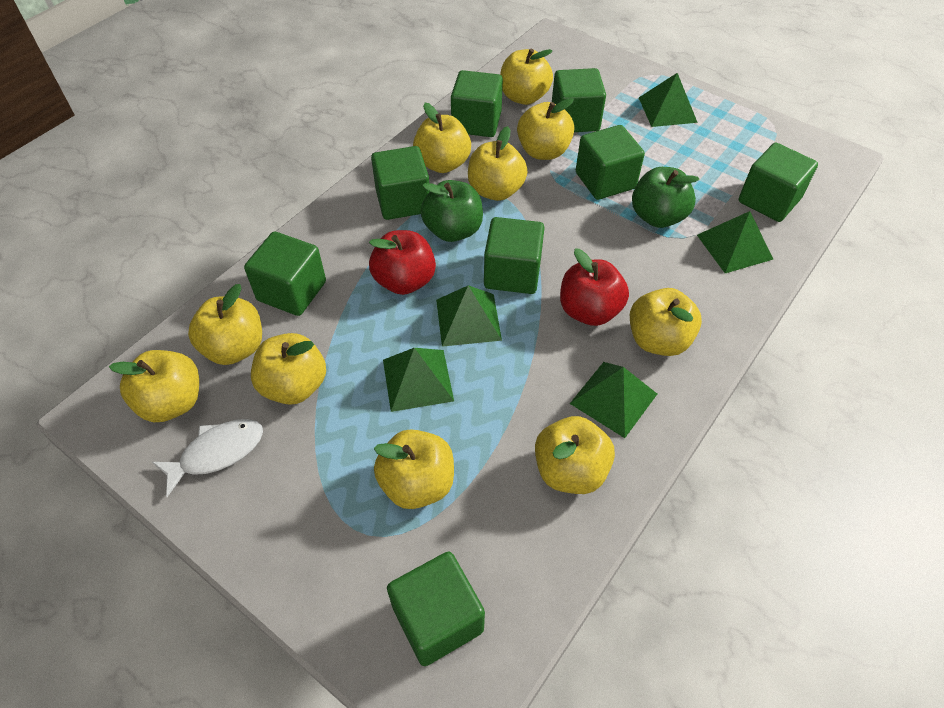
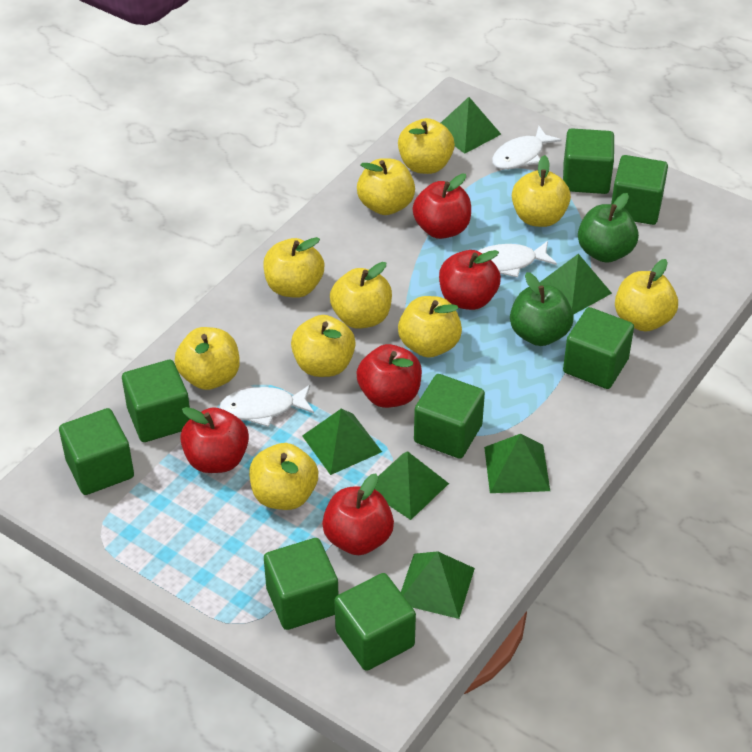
green pyramid: 5 -> 6
red apple: 2 -> 5
white fish: 1 -> 3

